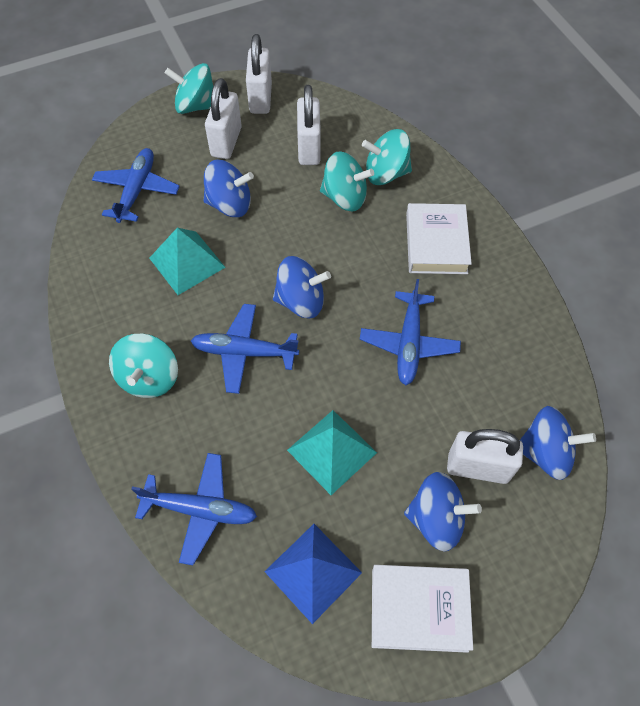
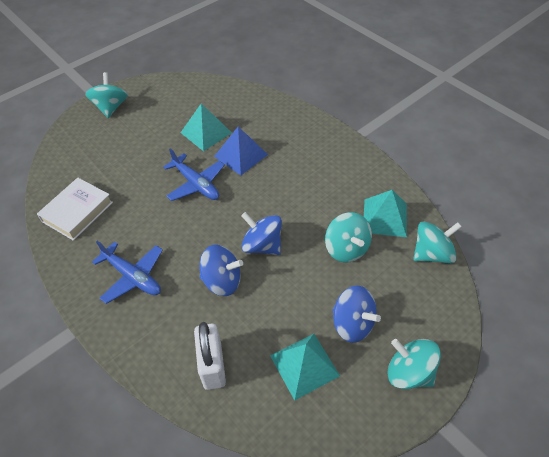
blue plane: 4 -> 2
blue spinning top: 4 -> 3
turquoise pyramid: 2 -> 3
white book: 2 -> 1
white padlock: 4 -> 1

